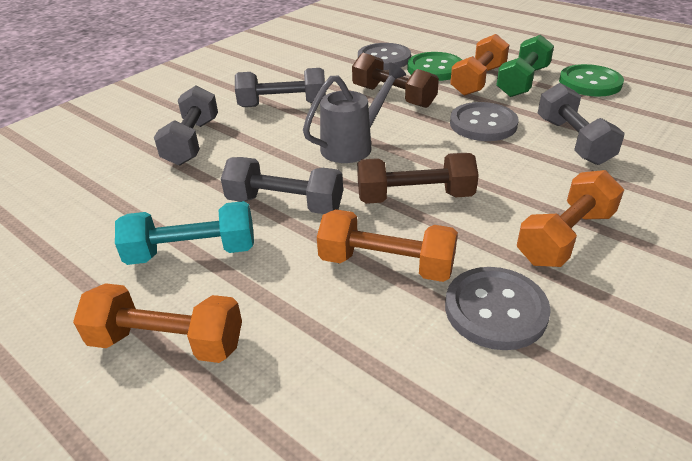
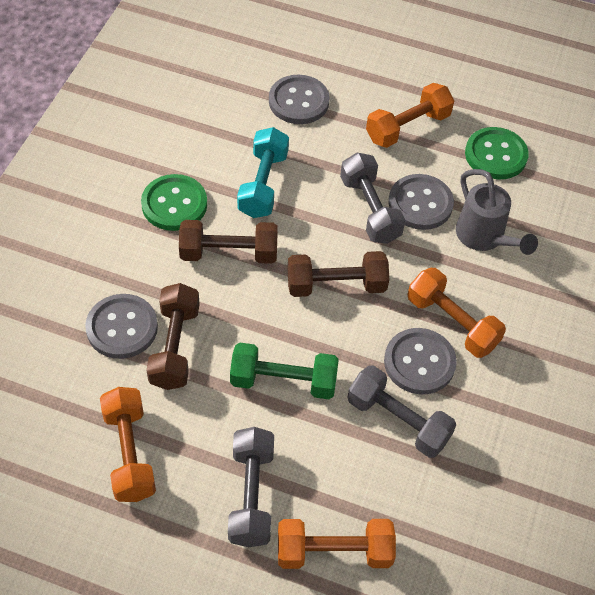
brown dumbbell: 2 -> 3
grey button: 3 -> 4
grey dumbbell: 4 -> 3

